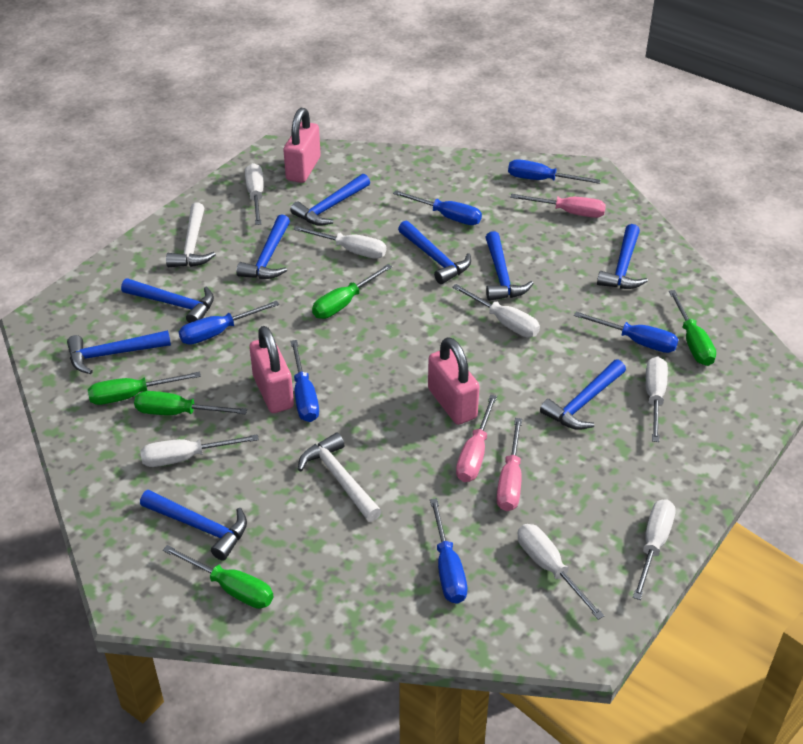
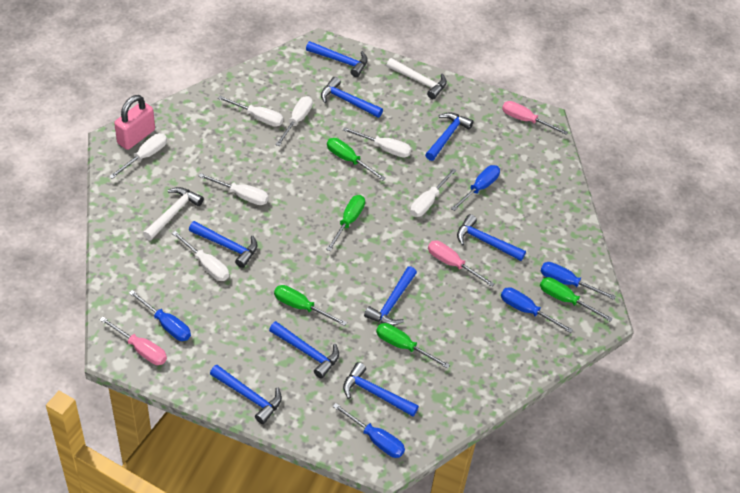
blue screwdriver: 6 -> 5
pink padlock: 3 -> 1

